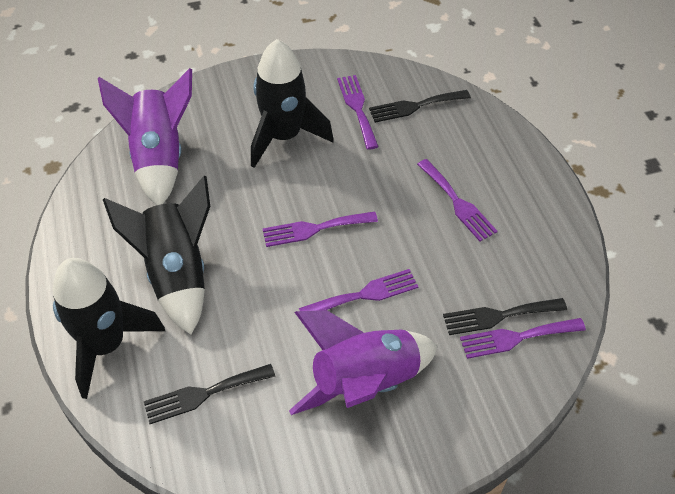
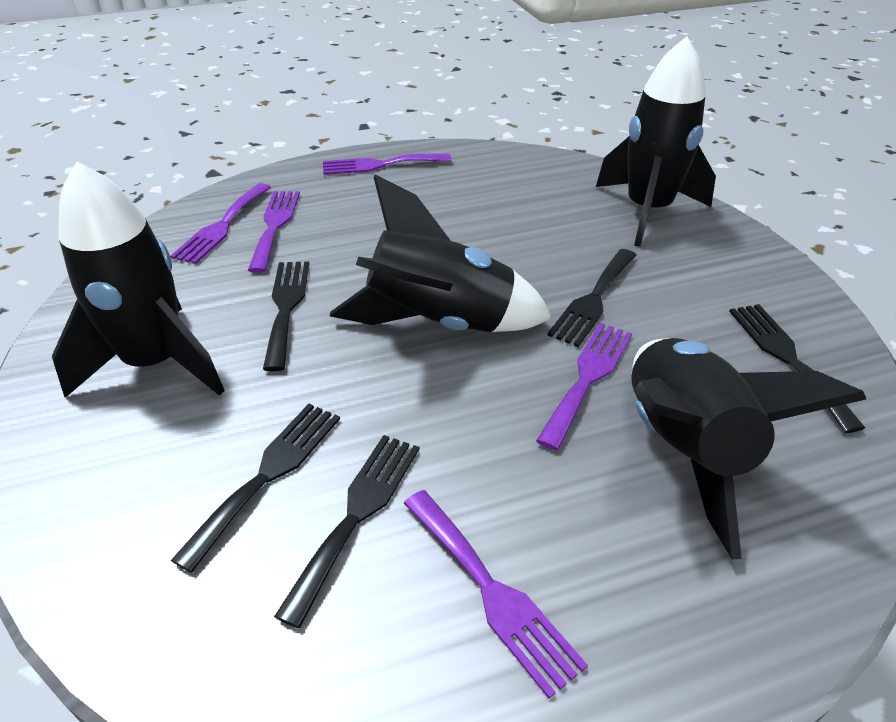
black fork: 3 -> 5
black rocket: 3 -> 4
purple rocket: 2 -> 0

